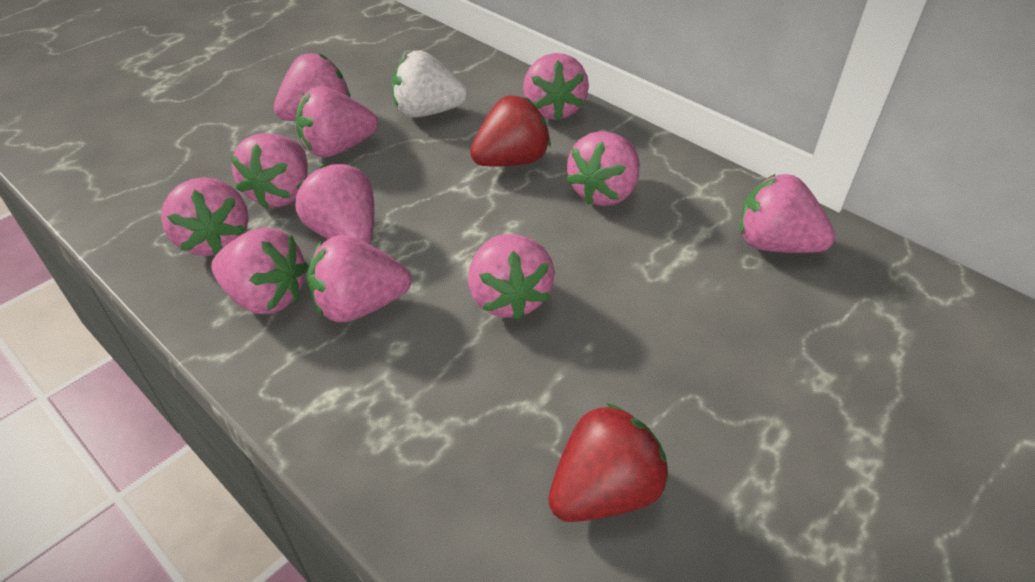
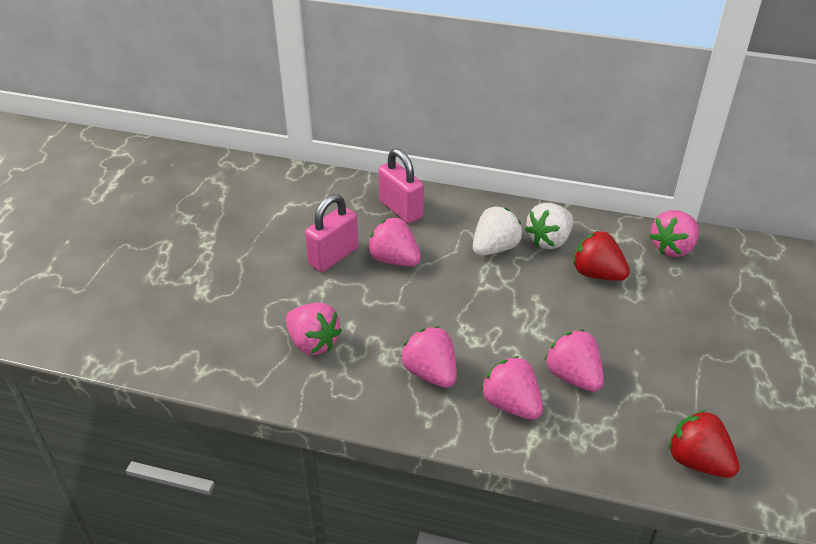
pink padlock: 0 -> 2
pink strawberry: 11 -> 6
white strawberry: 1 -> 2

